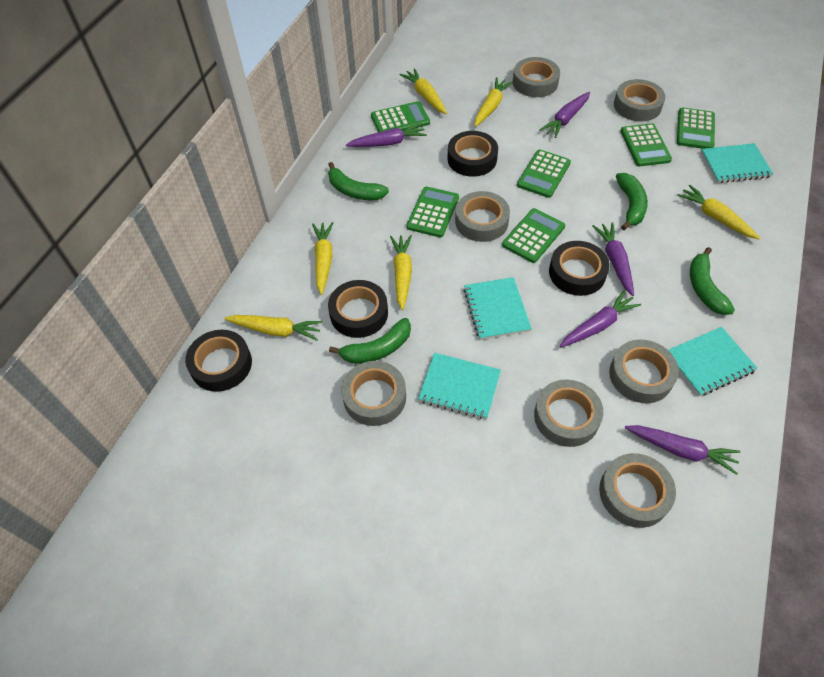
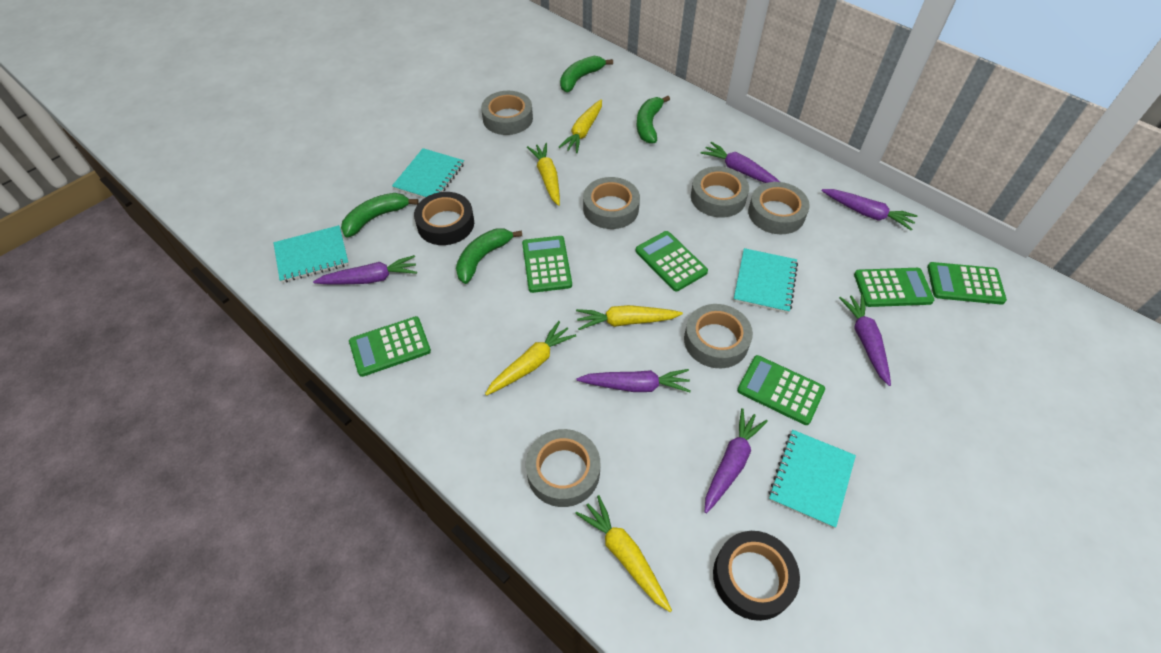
black tape: 4 -> 2
grey tape: 7 -> 6
purple carrot: 5 -> 6
yellow carrot: 6 -> 5

